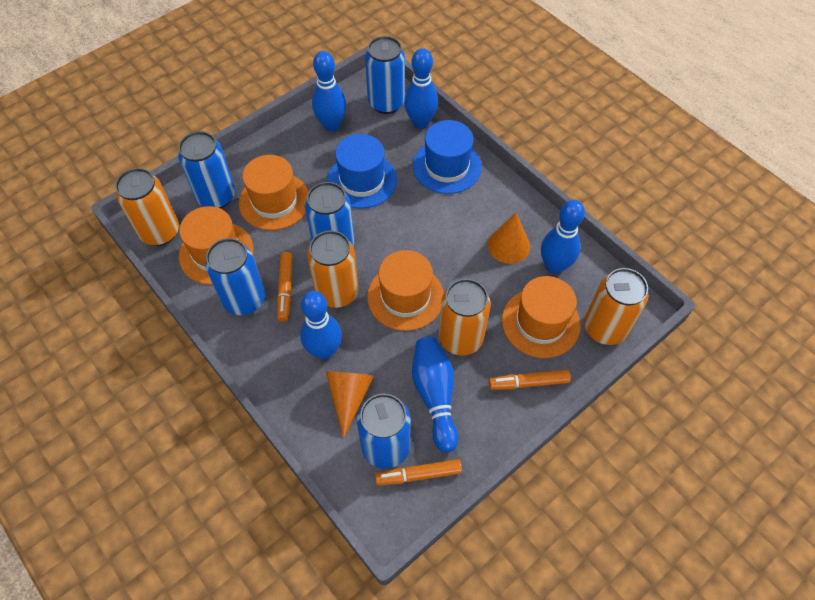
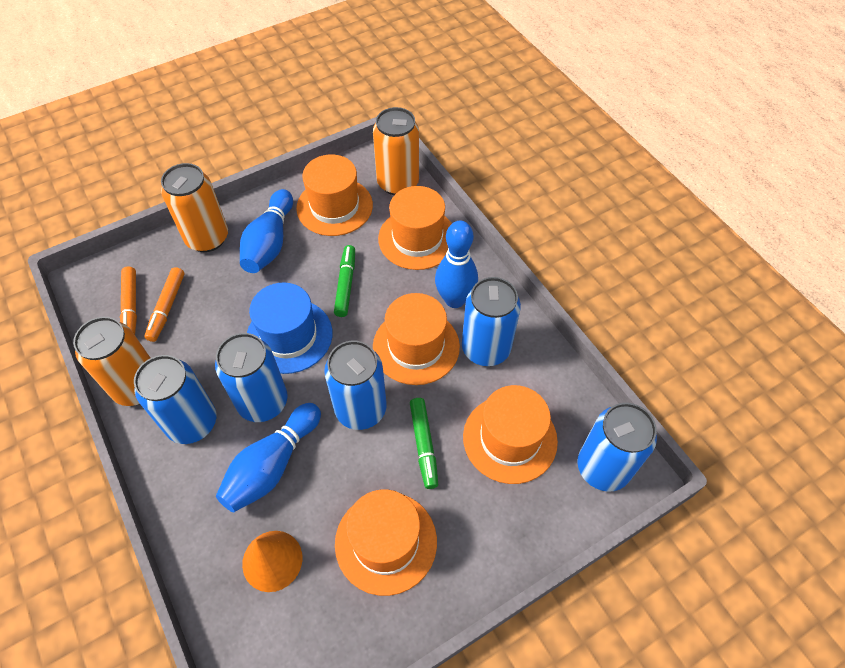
blue bowling pin: 5 -> 3
blue hat: 2 -> 1
green marker: 0 -> 2
orange can: 4 -> 3
orange cone: 2 -> 1
orange hat: 4 -> 5
orange marker: 3 -> 2

